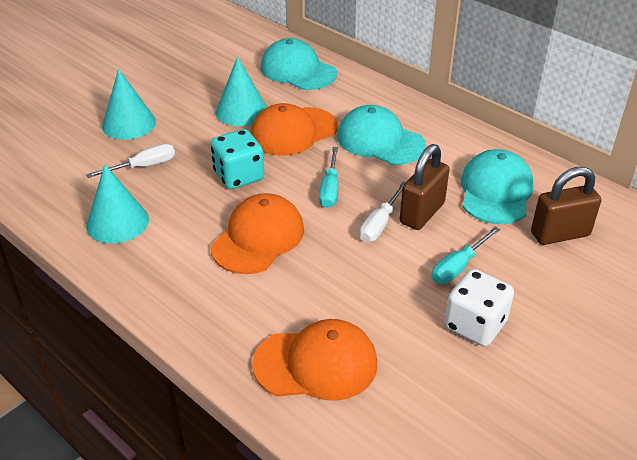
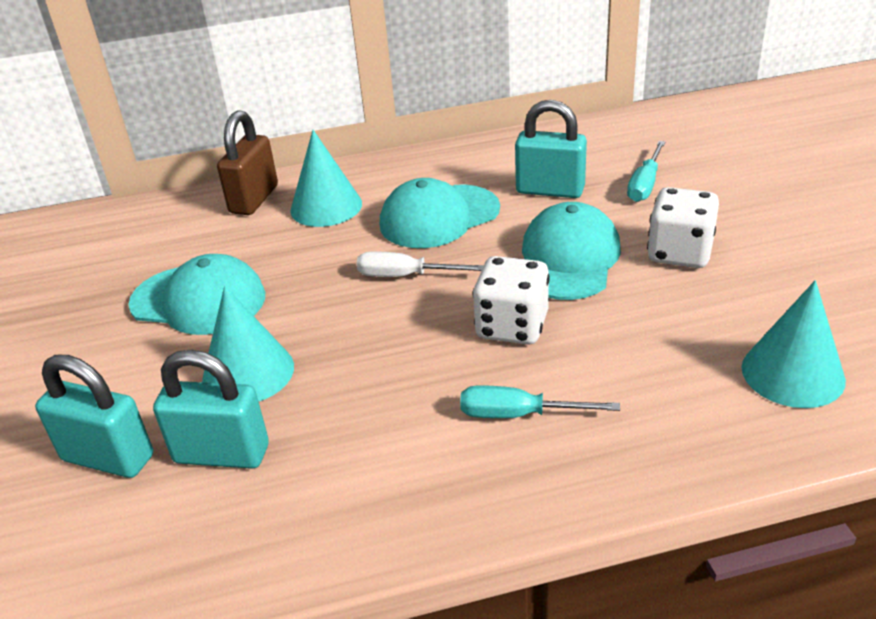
brown padlock: 2 -> 1
orange cap: 3 -> 0
turquoise dice: 1 -> 0
turquoise padlock: 0 -> 3
white dice: 1 -> 2
white screwdriver: 2 -> 1

